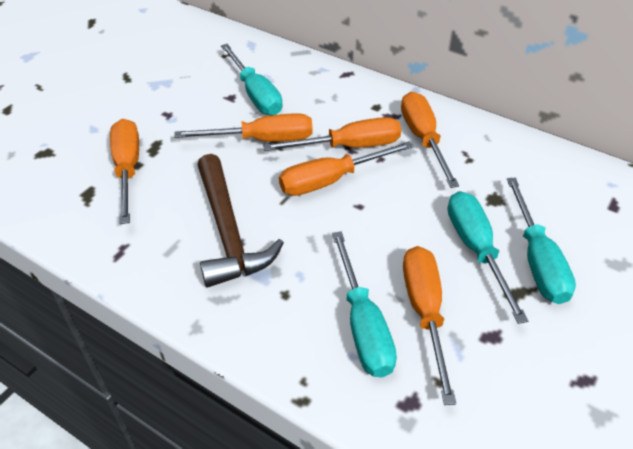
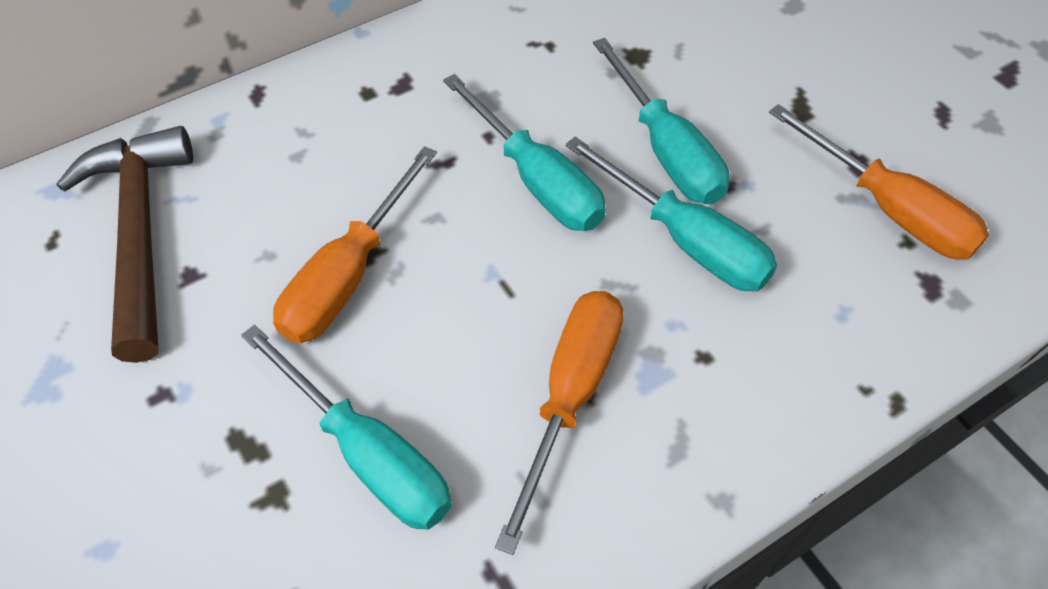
orange screwdriver: 6 -> 3

